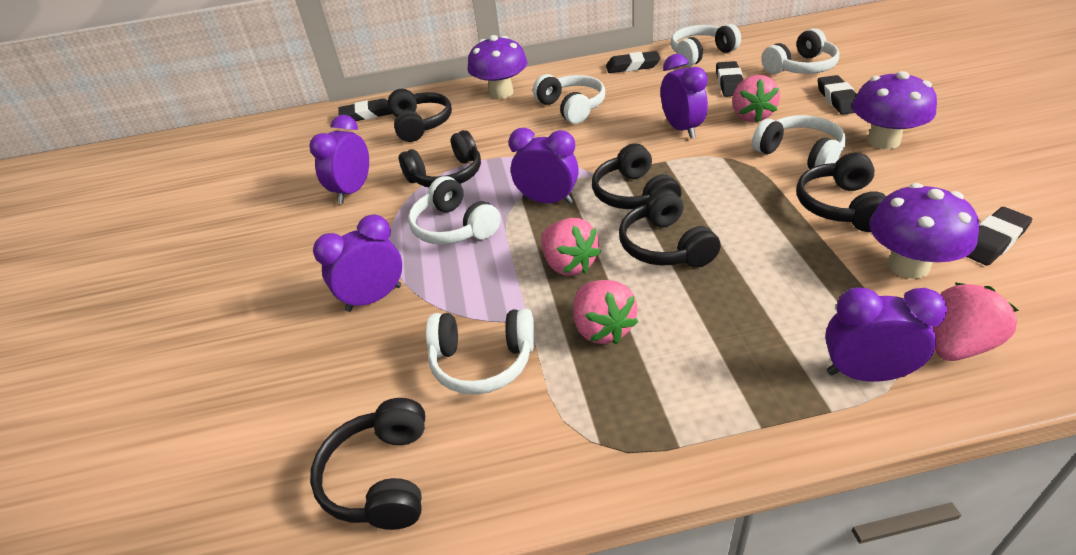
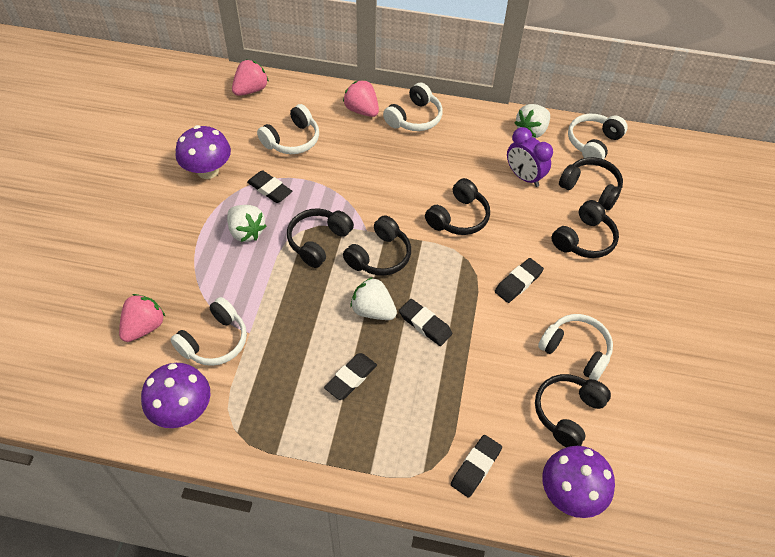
pink strawberry: 4 -> 3
purple clock: 5 -> 1
white headphones: 6 -> 5
white strawberry: 0 -> 3

